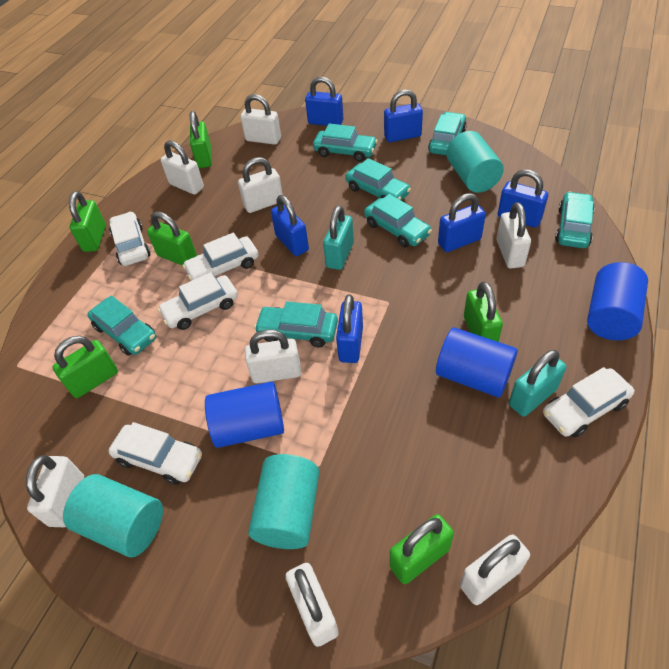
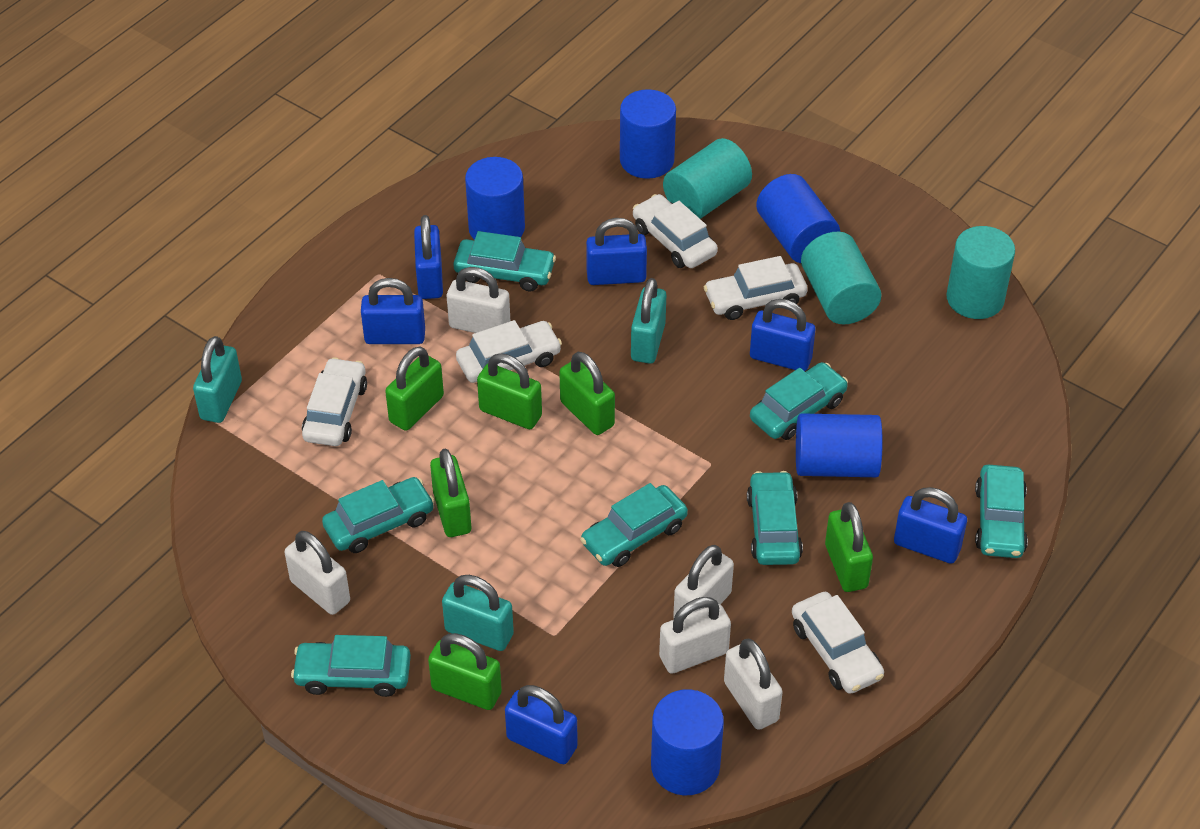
blue cylinder: 3 -> 5
turquoise padlock: 2 -> 3
white padlock: 8 -> 5

